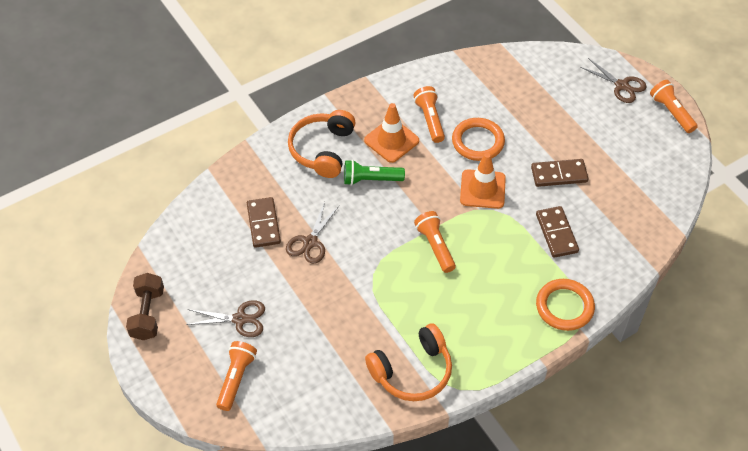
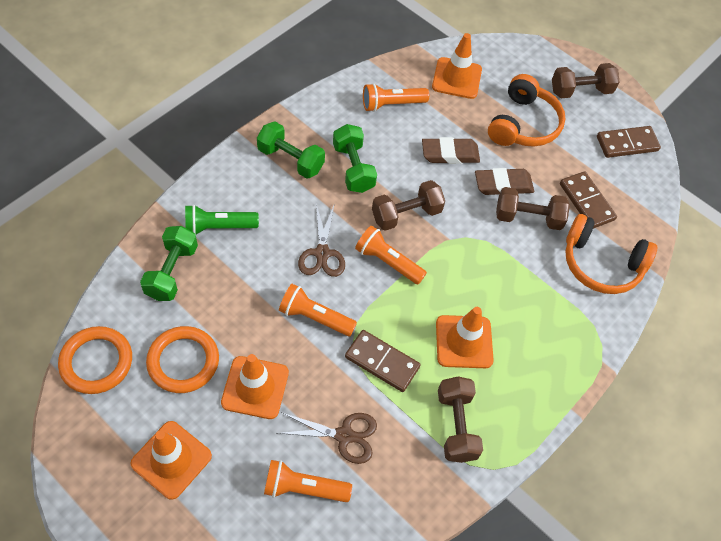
brown dumbbell: 1 -> 4
brown eraser: 0 -> 2
brown scissors: 3 -> 2
green dumbbell: 0 -> 3
orange traffic cone: 2 -> 4

